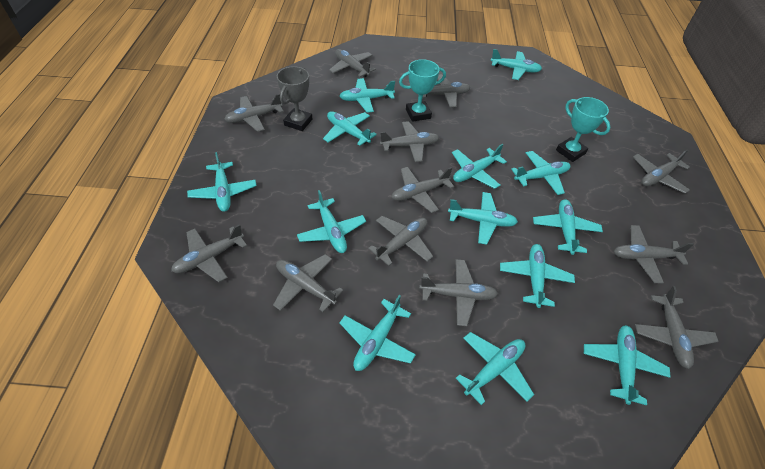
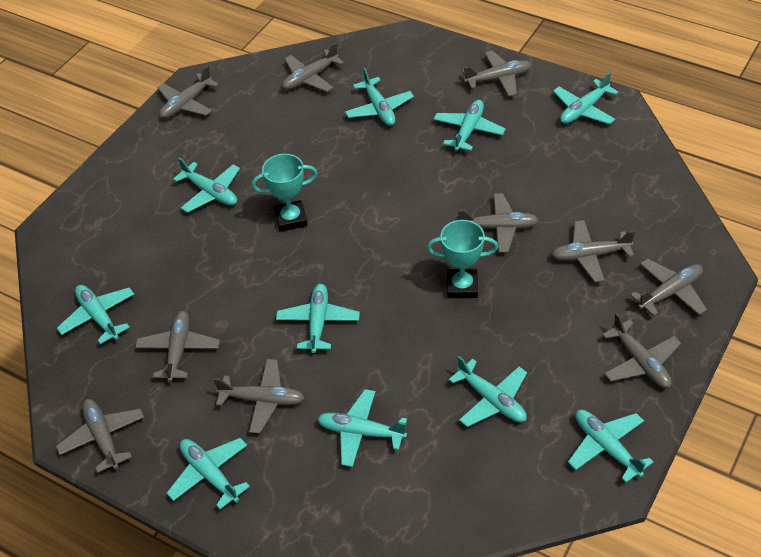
grey plane: 12 -> 10
grey trophy: 1 -> 0
turquoise plane: 13 -> 10

